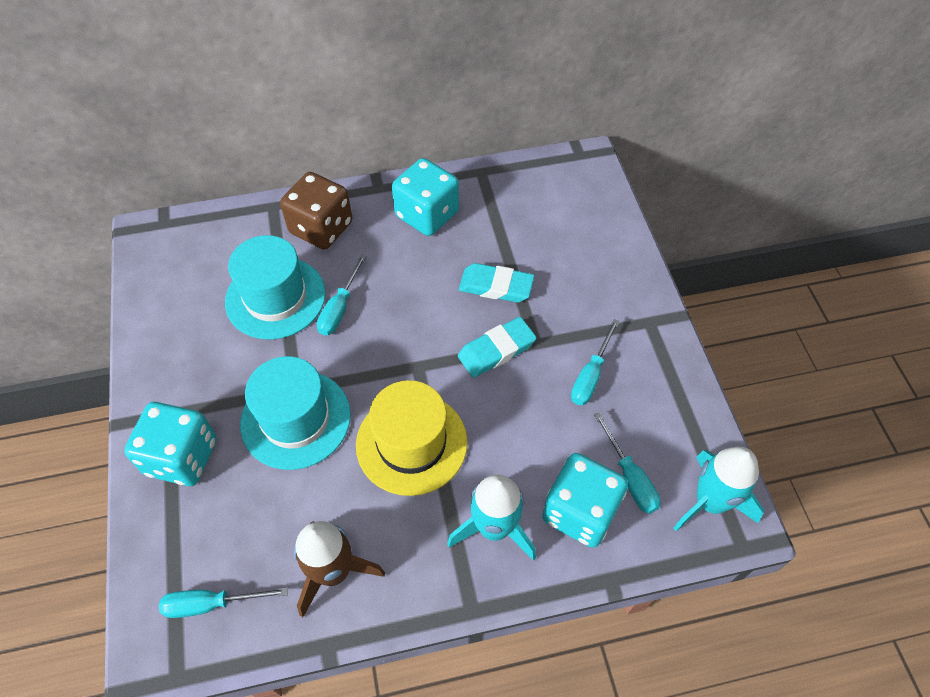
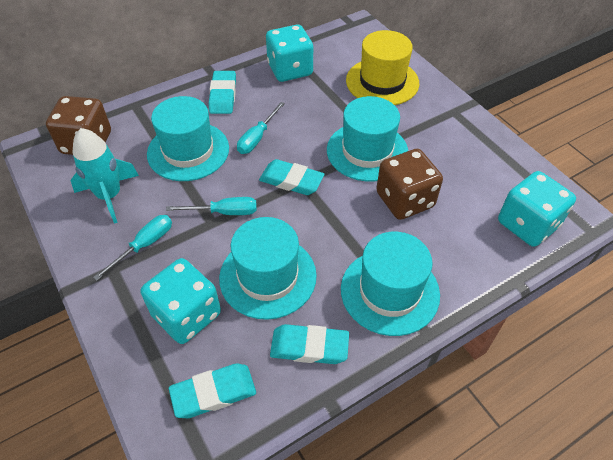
brown dice: 1 -> 2
brown rocket: 1 -> 0
turquoise eraser: 2 -> 4
turquoise hat: 2 -> 4
turquoise rocket: 2 -> 1
turquoise screwdriver: 4 -> 3

